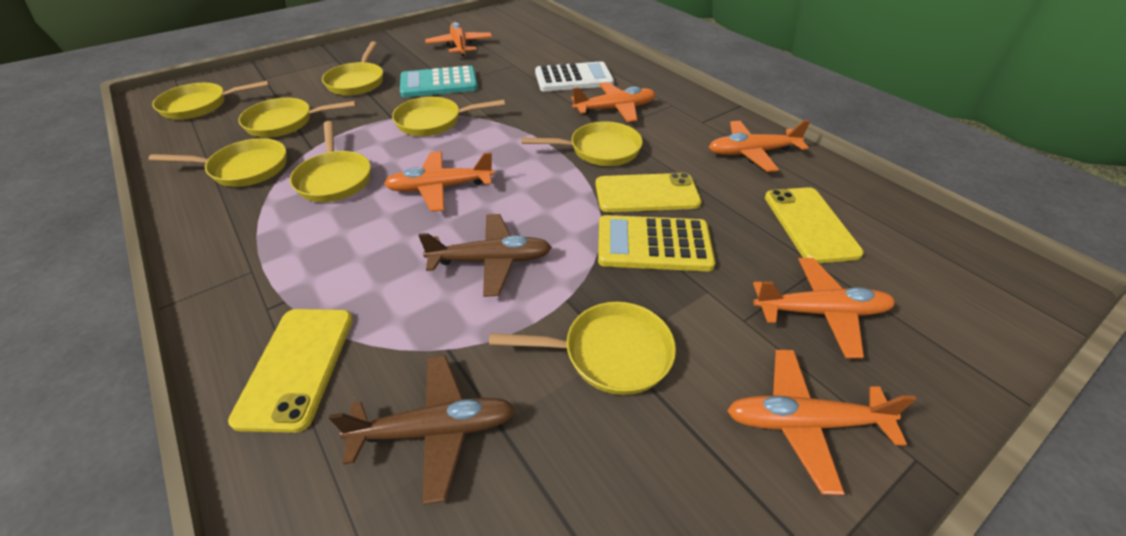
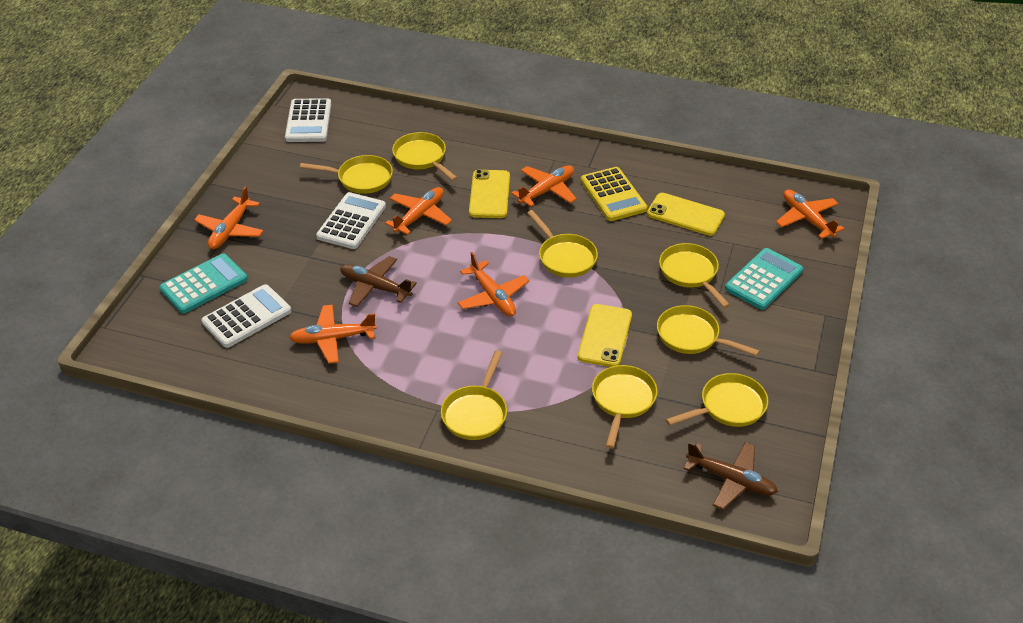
turquoise calculator: 1 -> 2
white calculator: 1 -> 3

